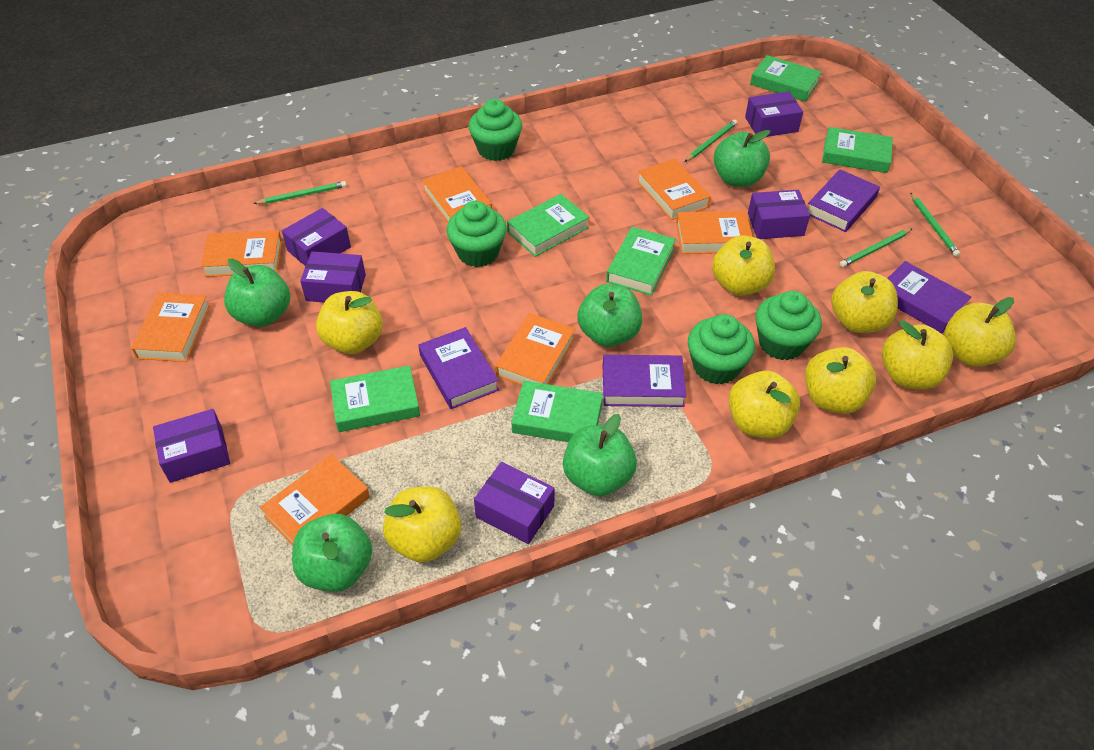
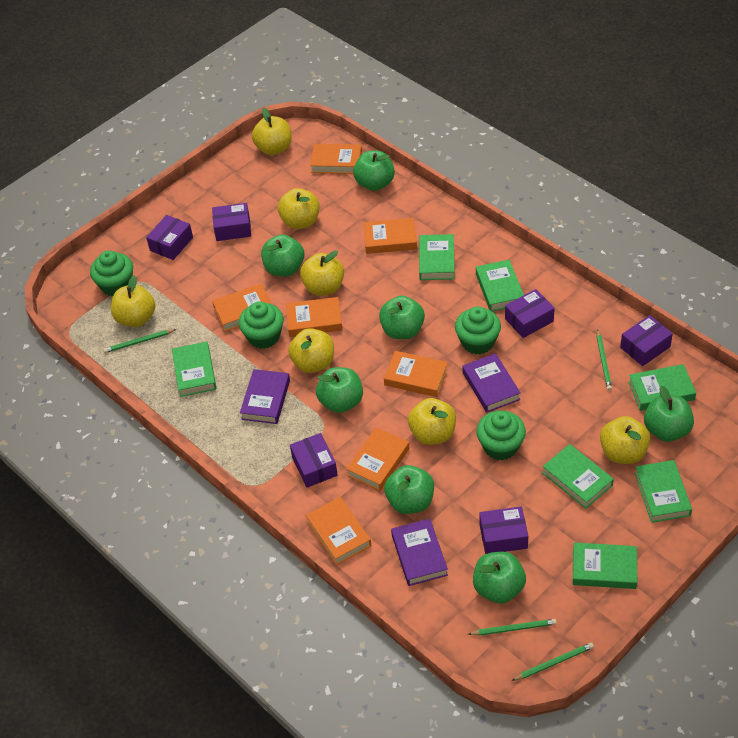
green apple: 5 -> 7
green book: 6 -> 7
purple book: 4 -> 3
yellow apple: 8 -> 7

